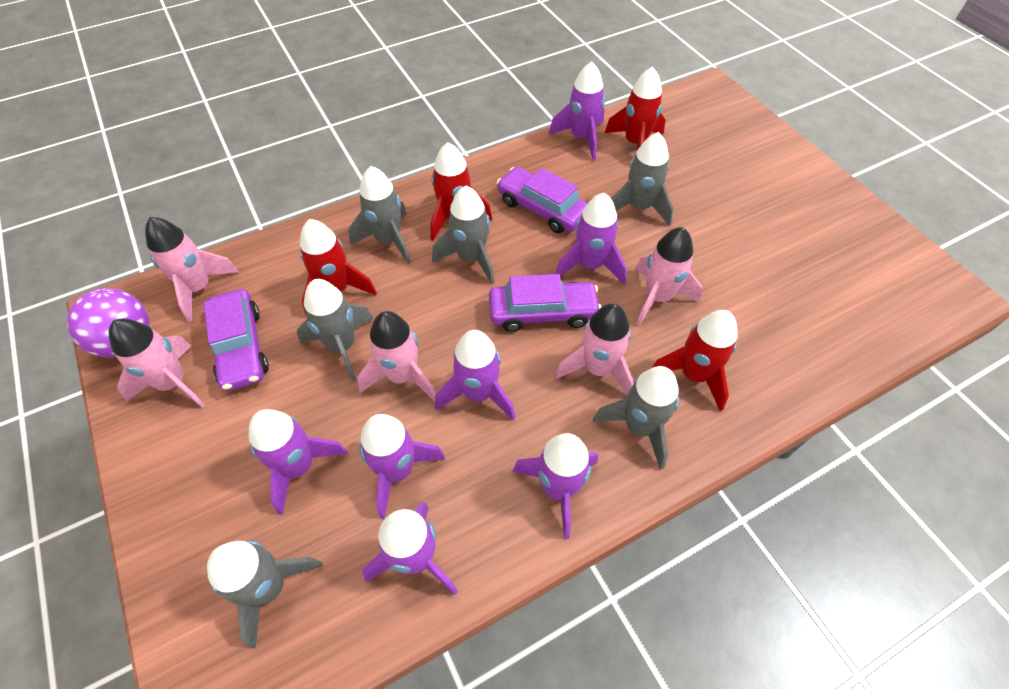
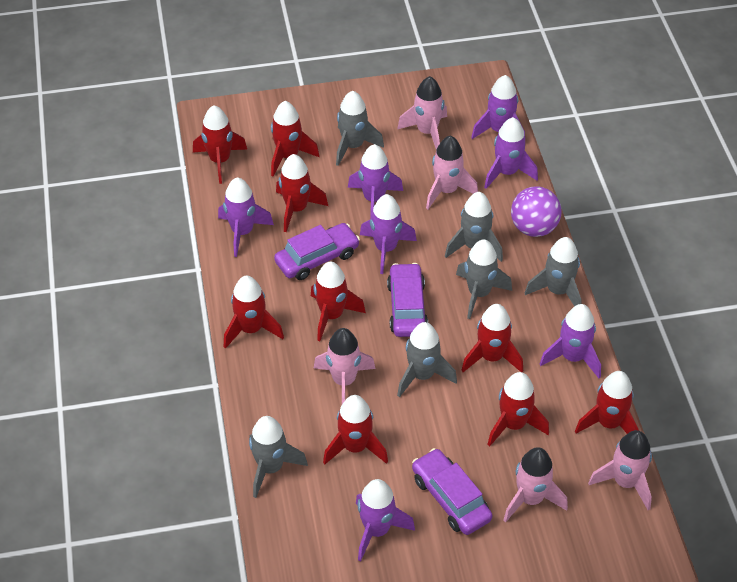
red rocket: 4 -> 9

